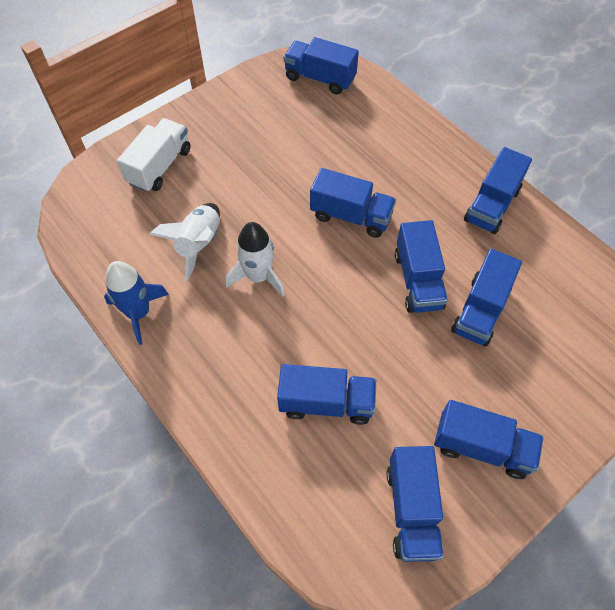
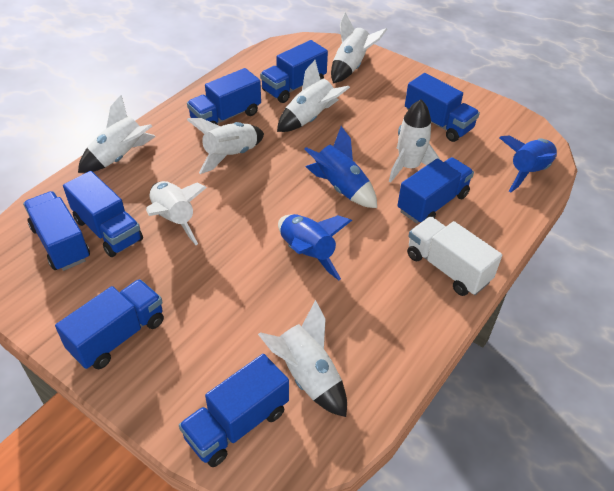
blue rocket: 1 -> 3
white rocket: 2 -> 7

